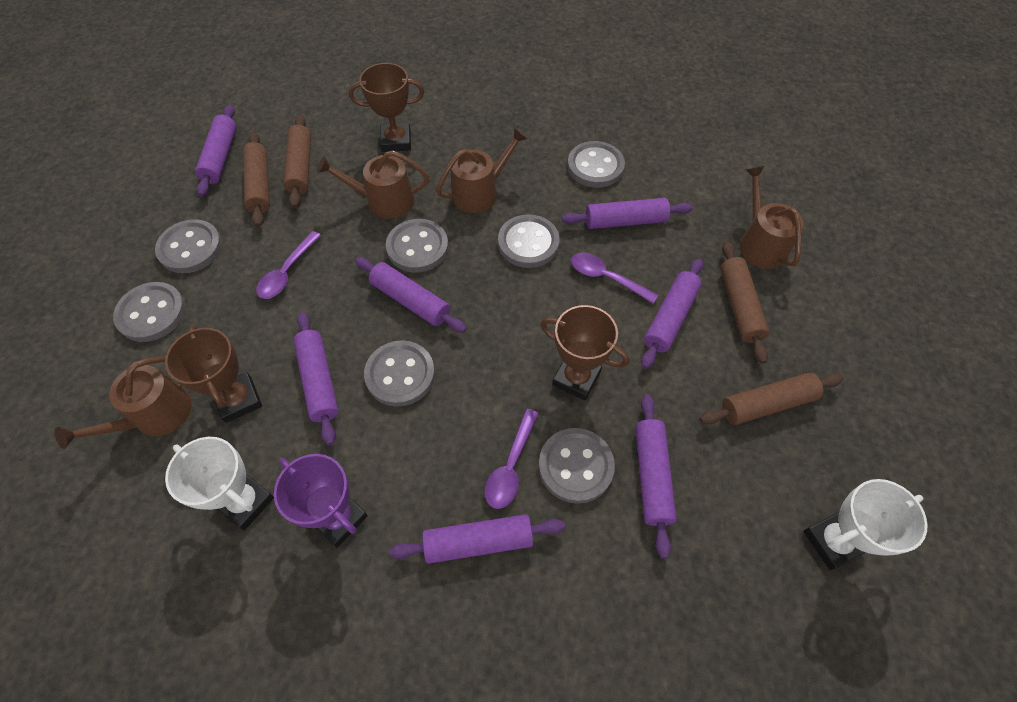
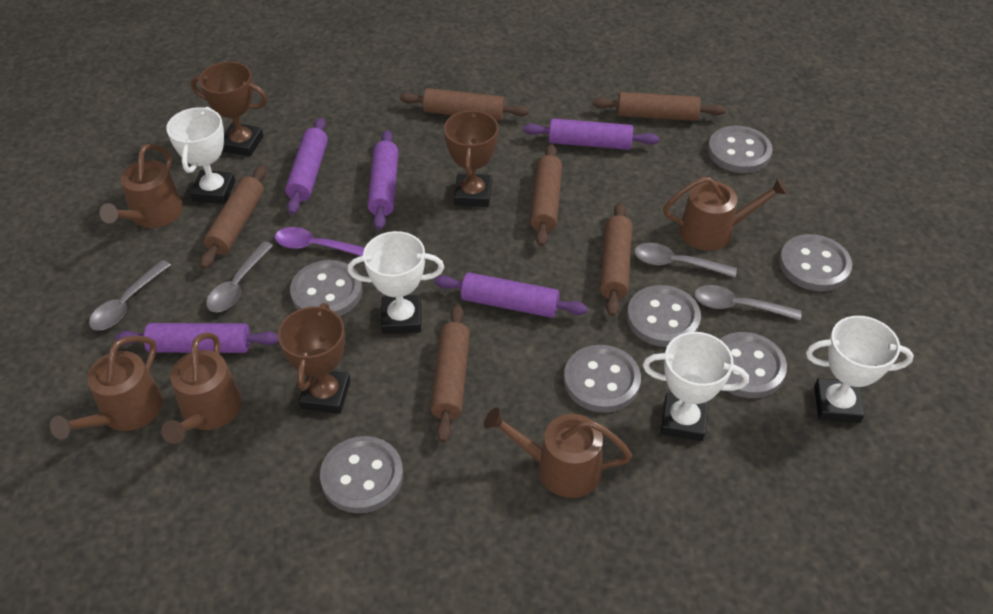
brown rolling pin: 4 -> 6
brown watering can: 4 -> 5
grey spoon: 0 -> 4
purple rolling pin: 7 -> 5
purple spoon: 3 -> 1
purple trophy: 1 -> 0
white trophy: 2 -> 4

